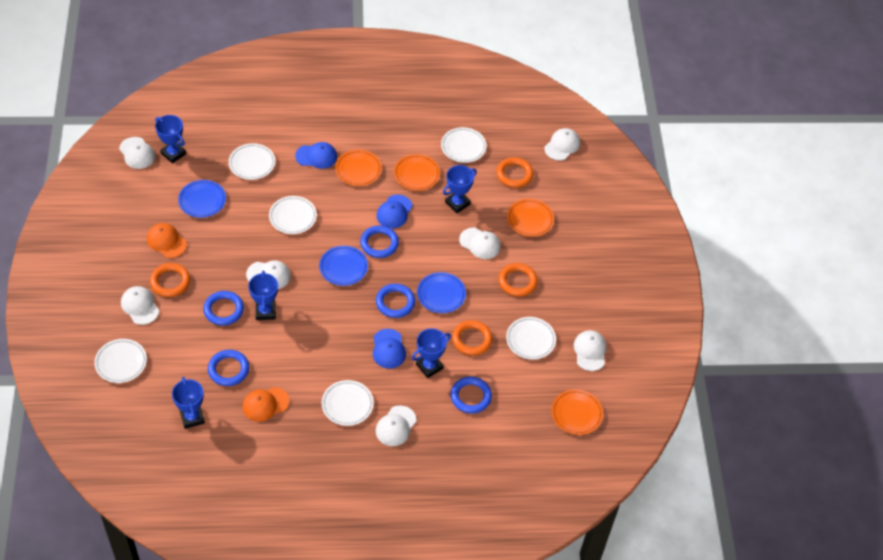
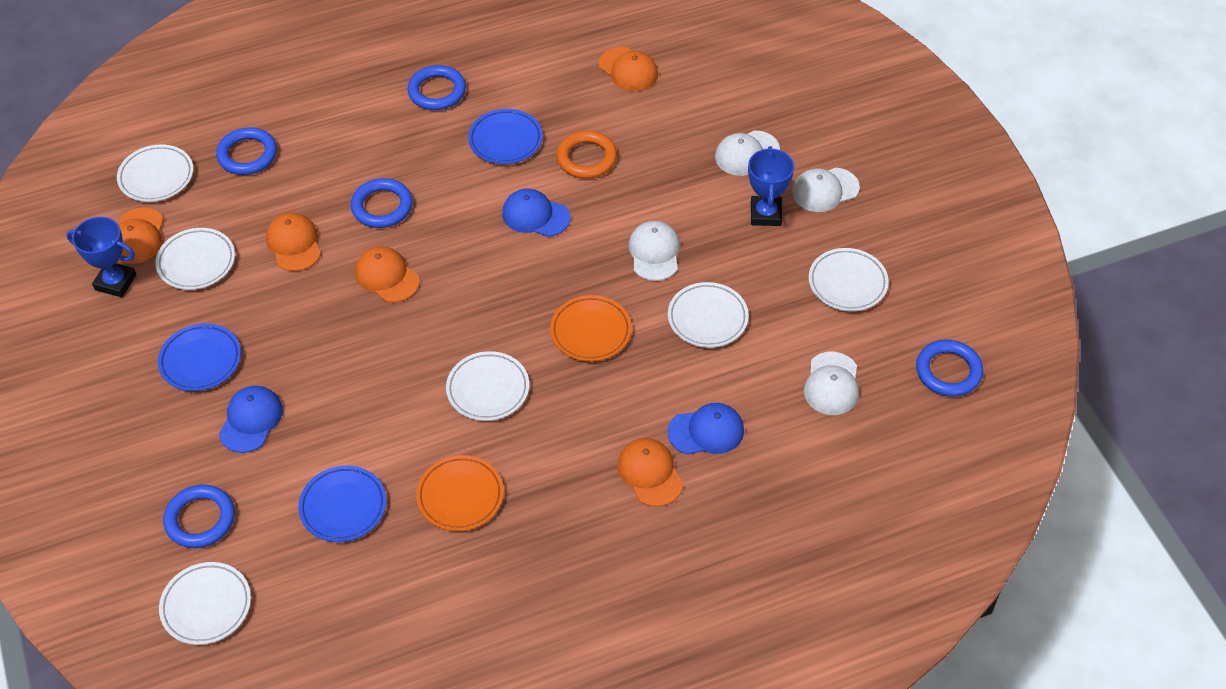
blue trophy: 5 -> 2
orange cap: 2 -> 5
orange plate: 4 -> 2
orange ring: 4 -> 1
white cap: 7 -> 4

